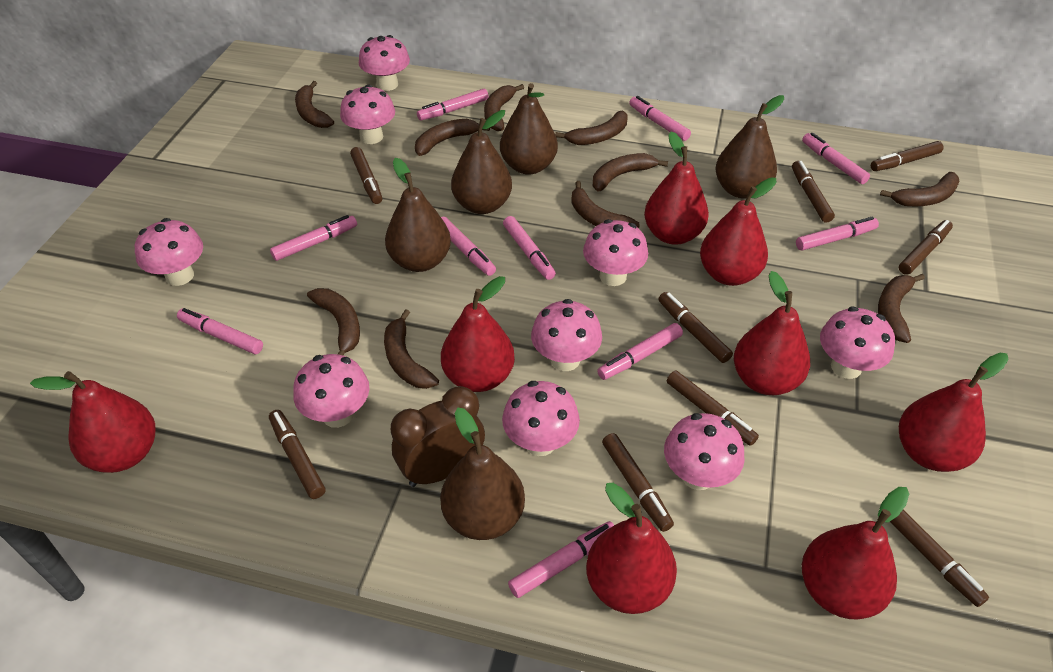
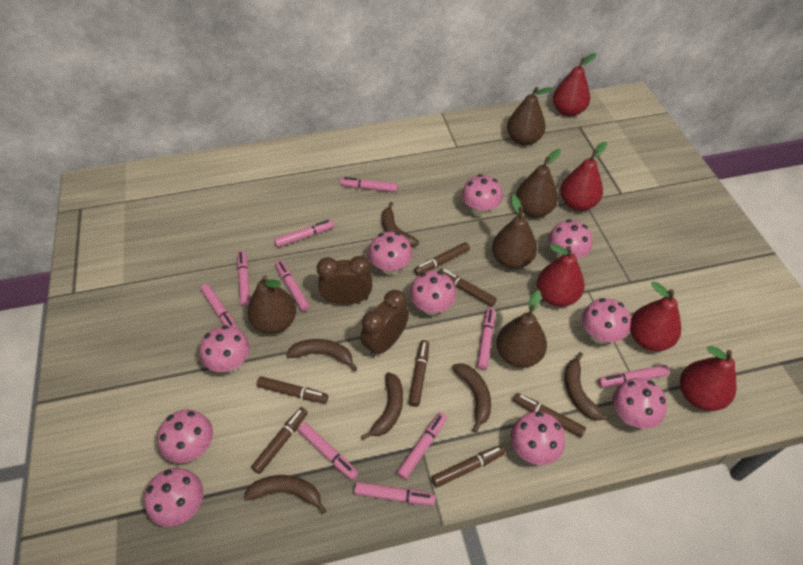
brown banana: 10 -> 6
brown clock: 1 -> 2
brown marker: 9 -> 7
pink mushroom: 9 -> 10
red pear: 8 -> 5

